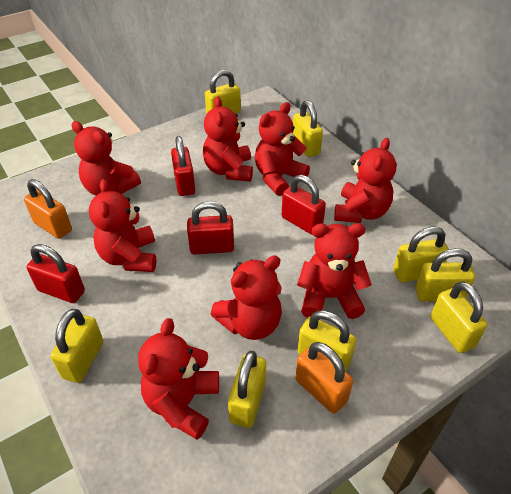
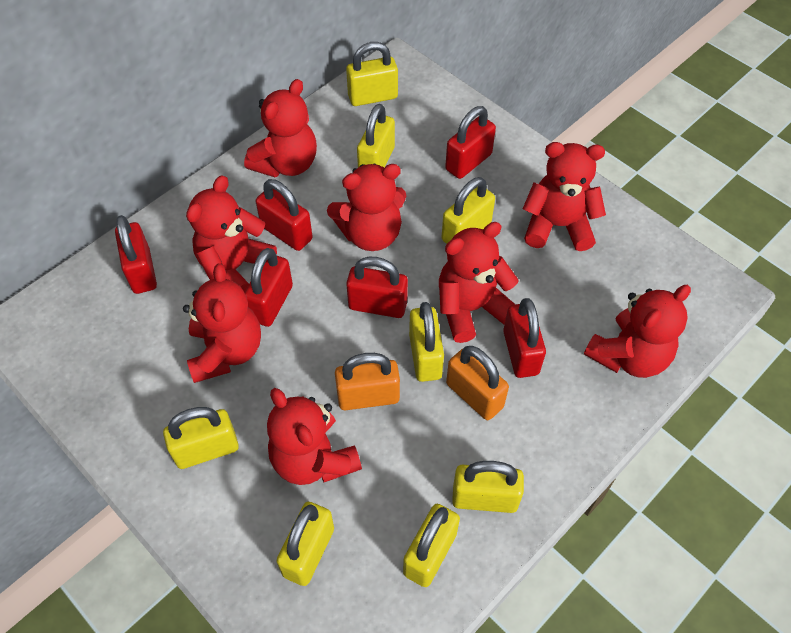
red padlock: 4 -> 6

